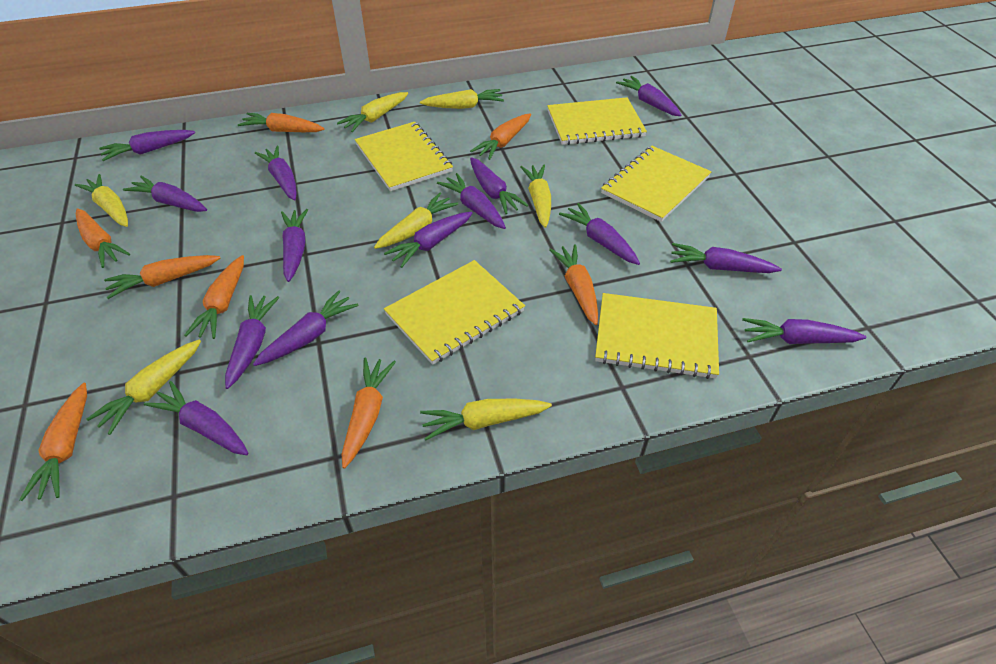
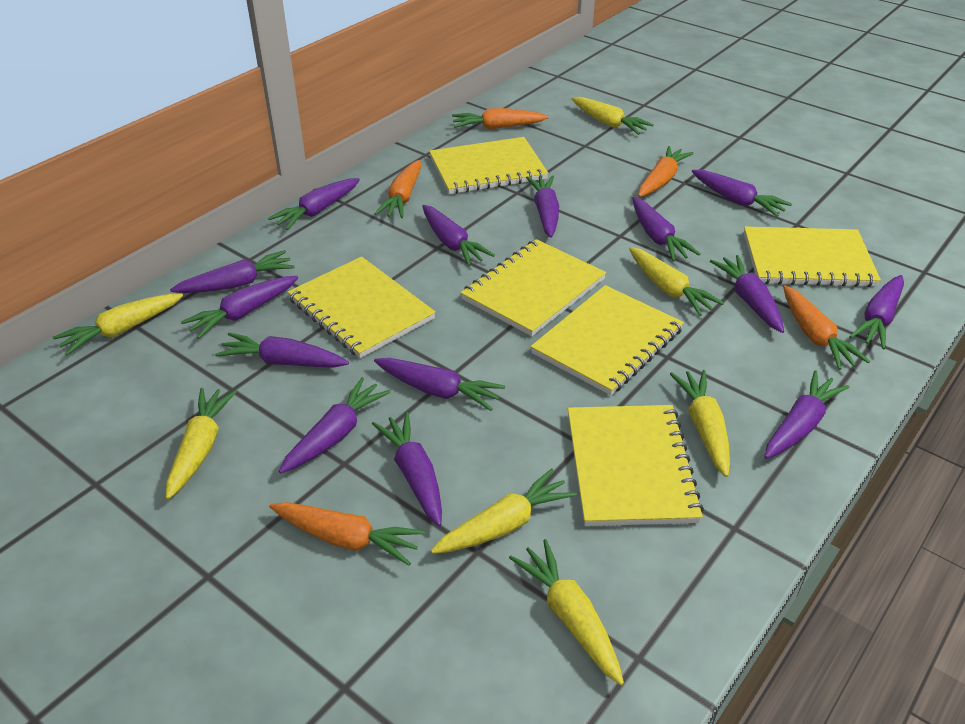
orange carrot: 8 -> 5
yellow notebook: 5 -> 6

